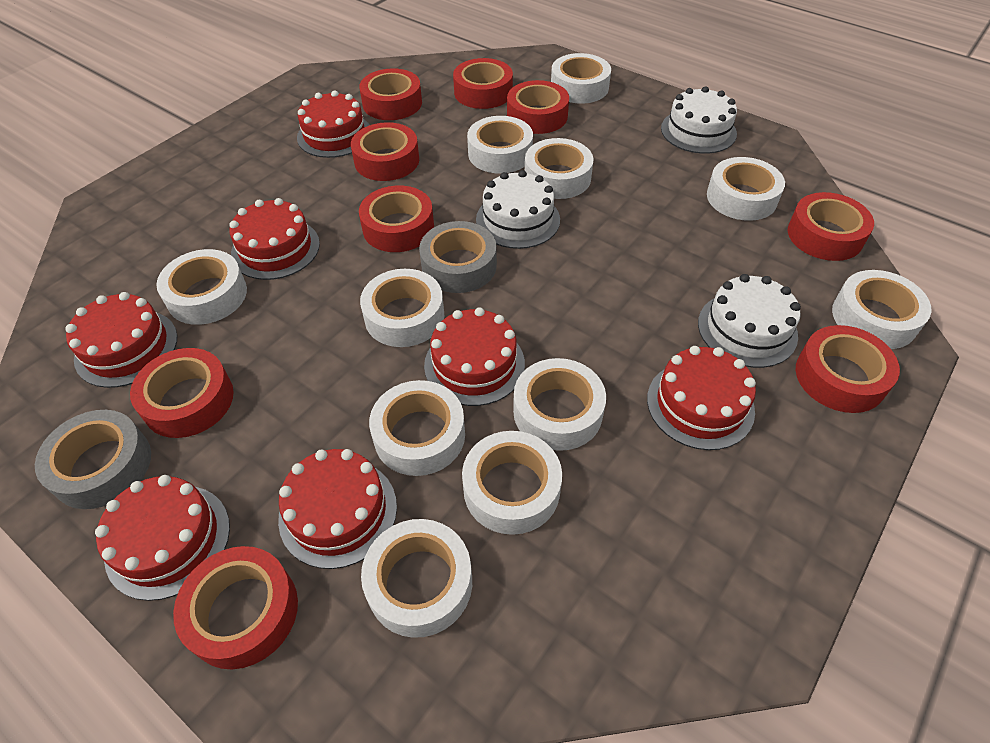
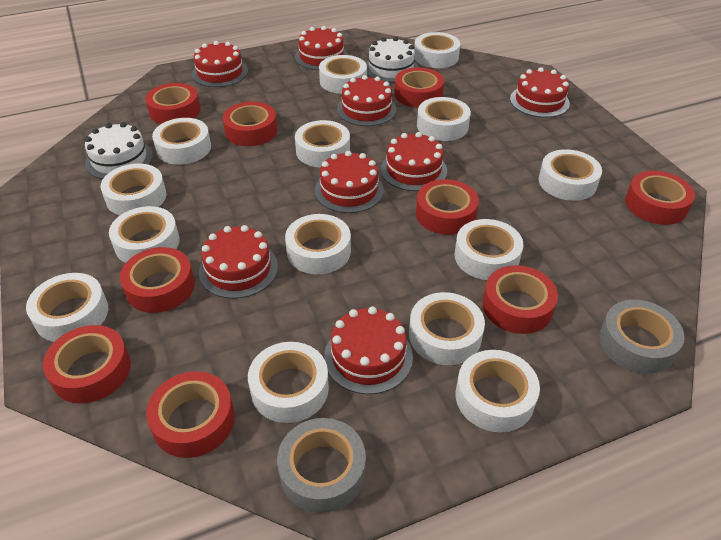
red cake: 7 -> 8
white cake: 3 -> 2
white tape: 11 -> 14

